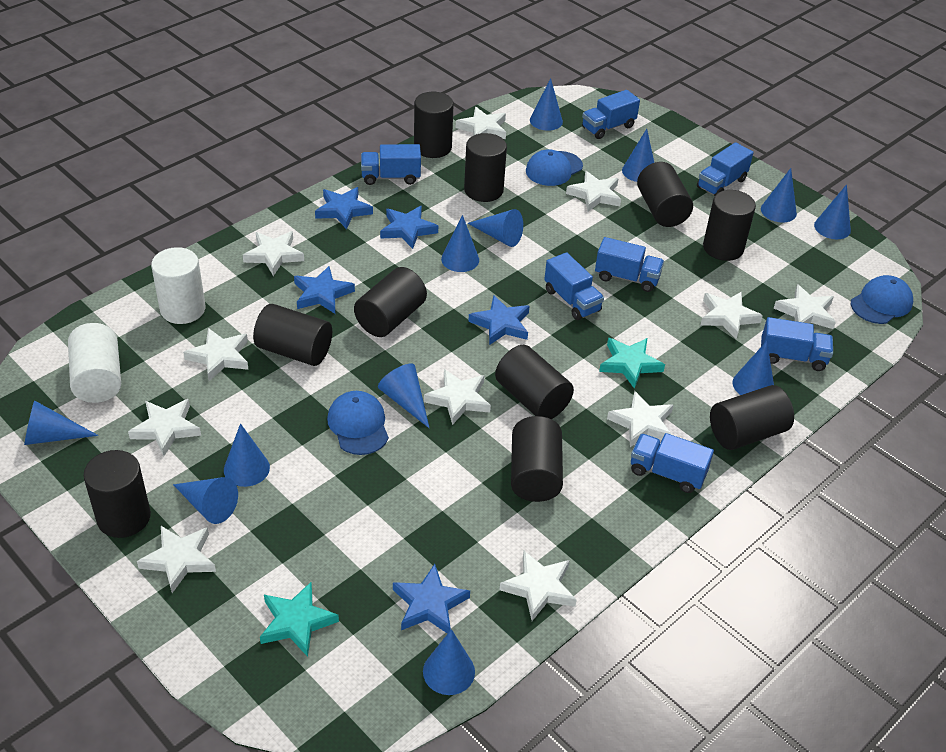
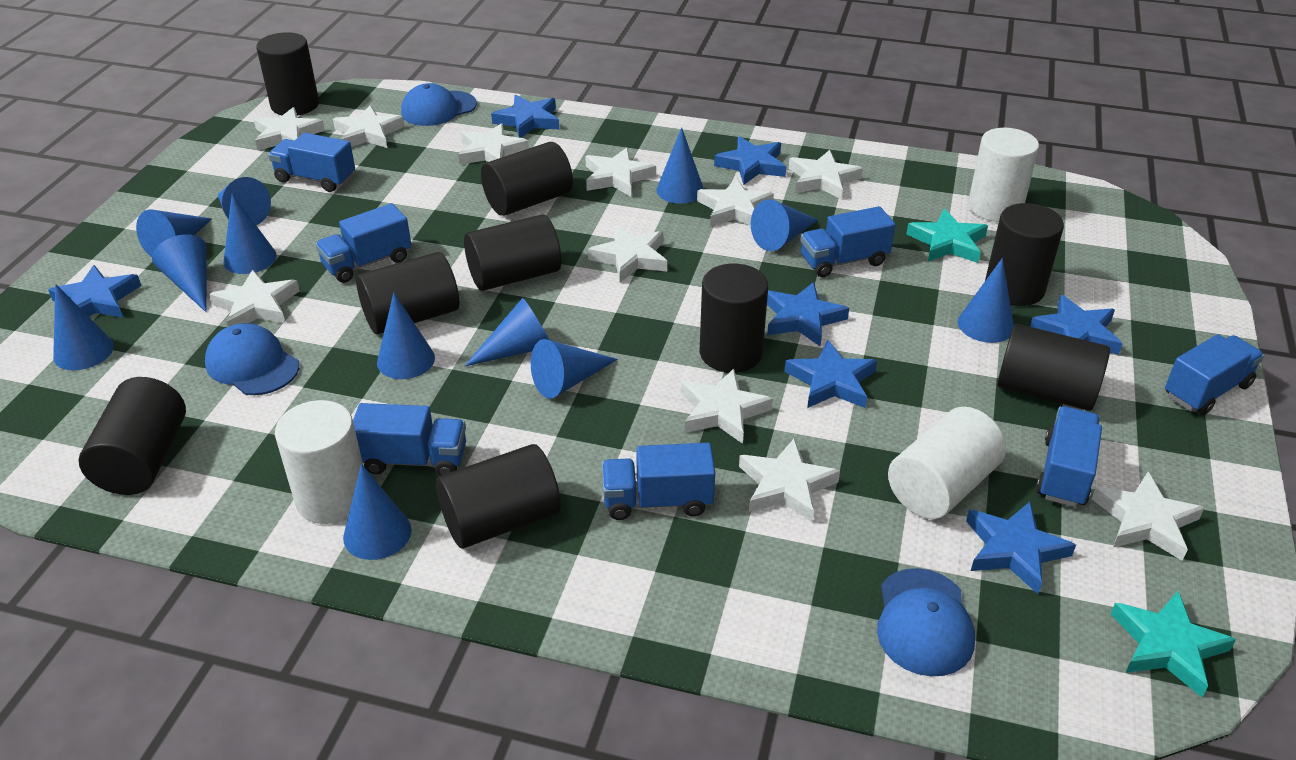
black cylinder: 10 -> 9
blue star: 5 -> 7
white cylinder: 2 -> 3

